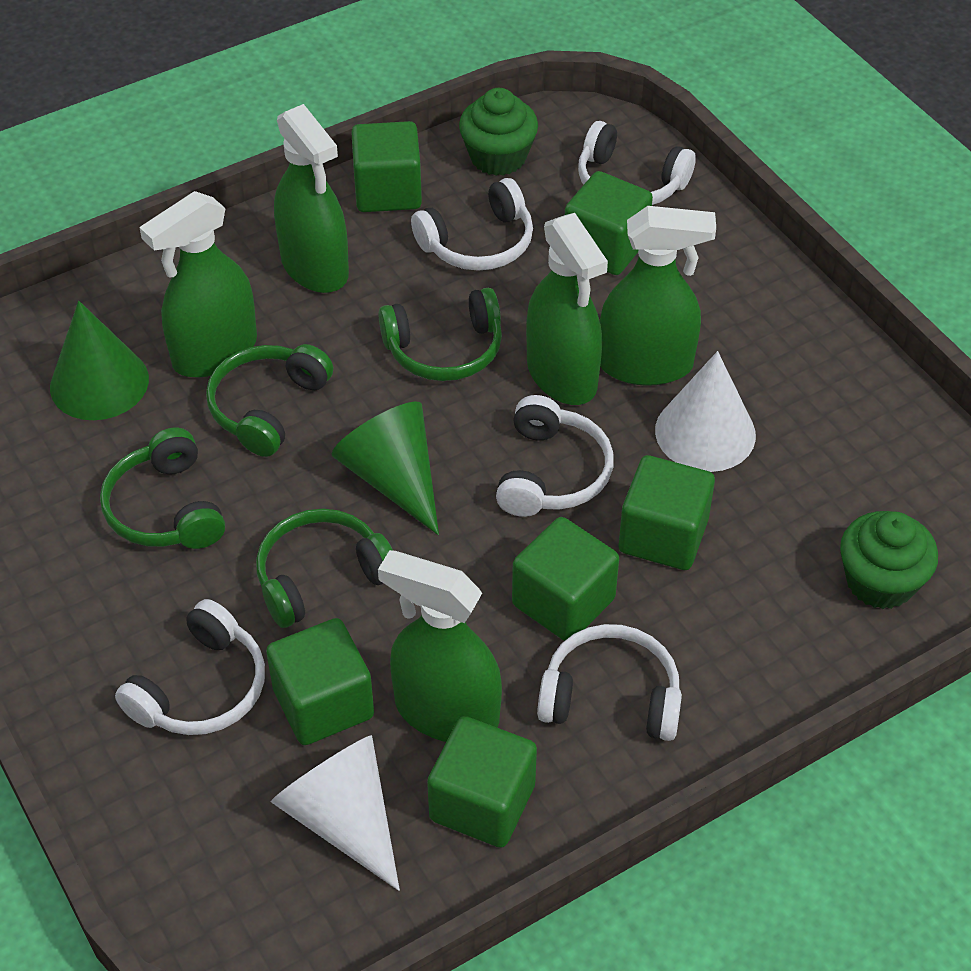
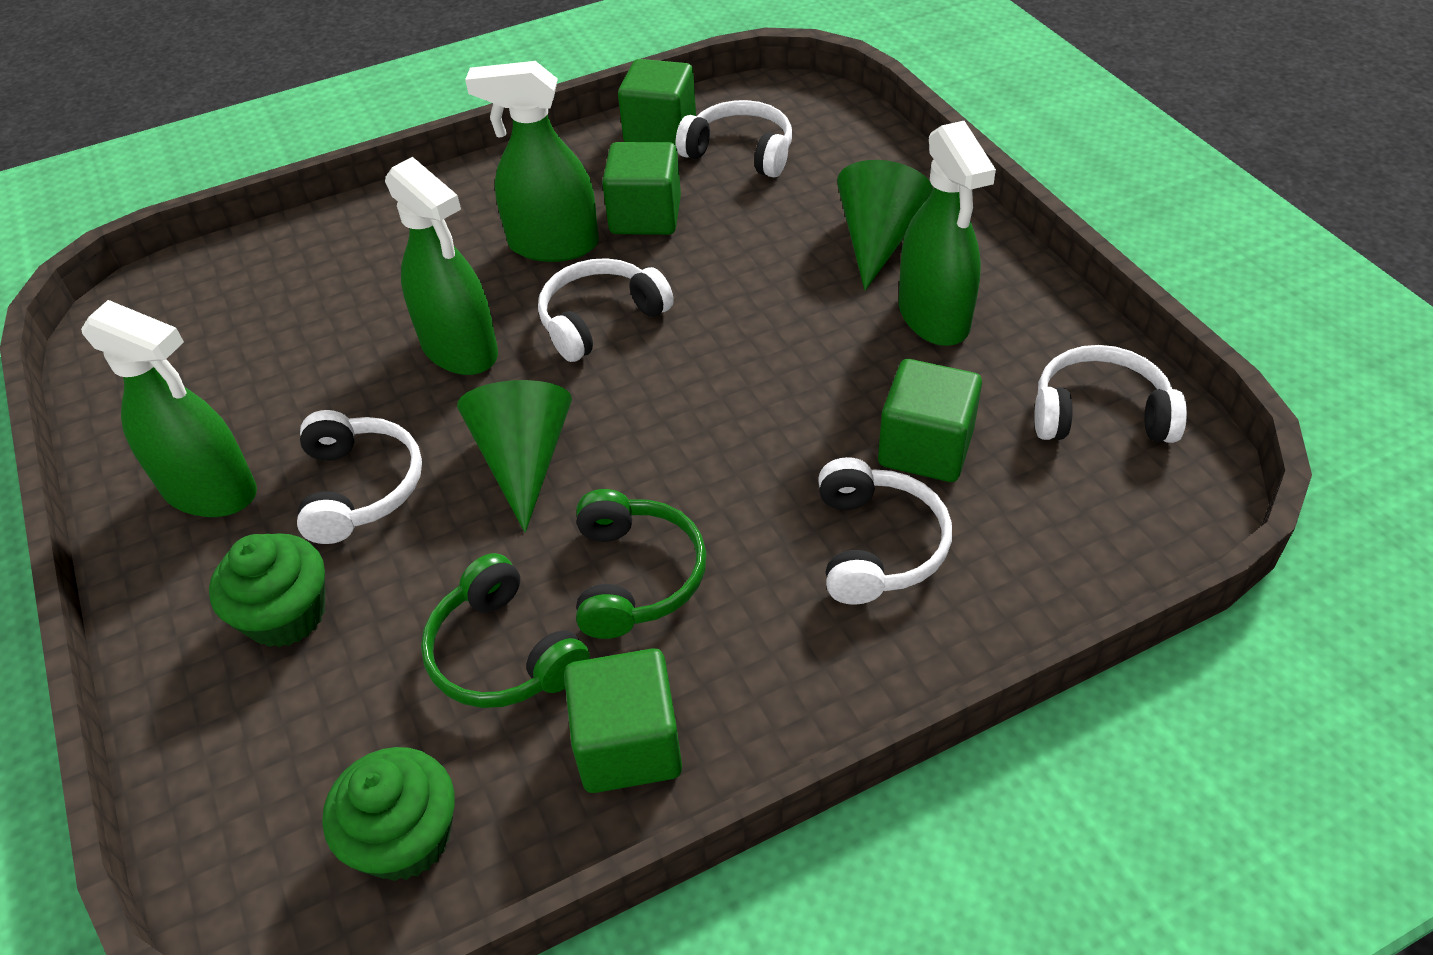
green cube: 6 -> 4
green headphones: 4 -> 2
green spray bottle: 5 -> 4
white cone: 2 -> 0

